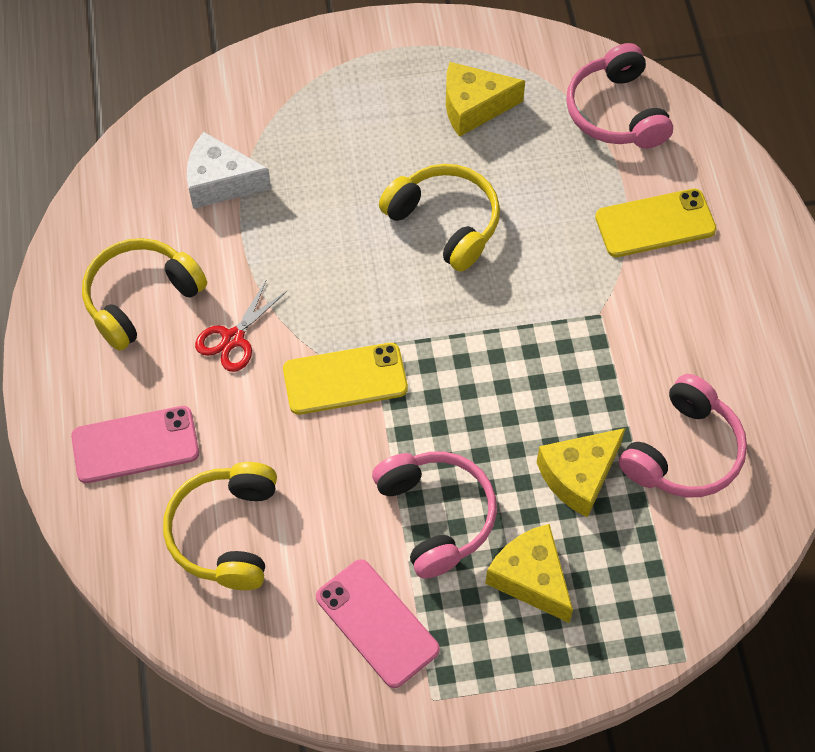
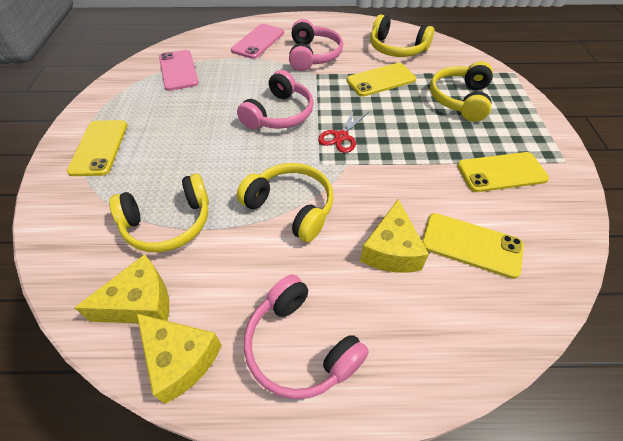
white cheese: 1 -> 0
yellow headphones: 3 -> 4
yellow phone: 2 -> 4

